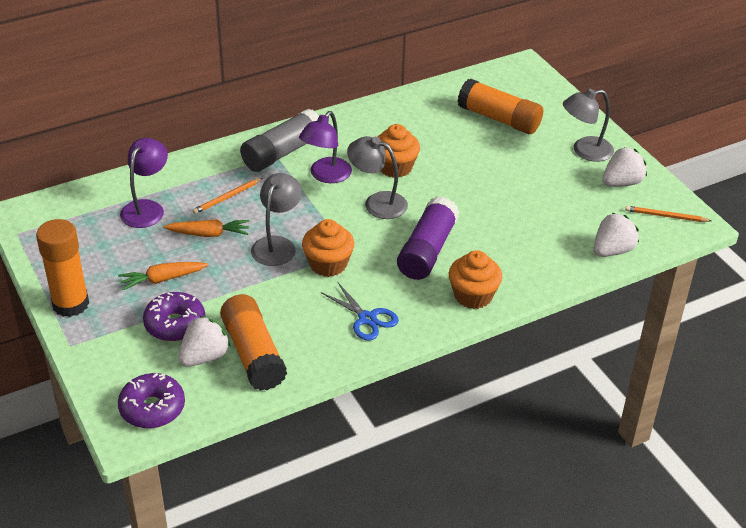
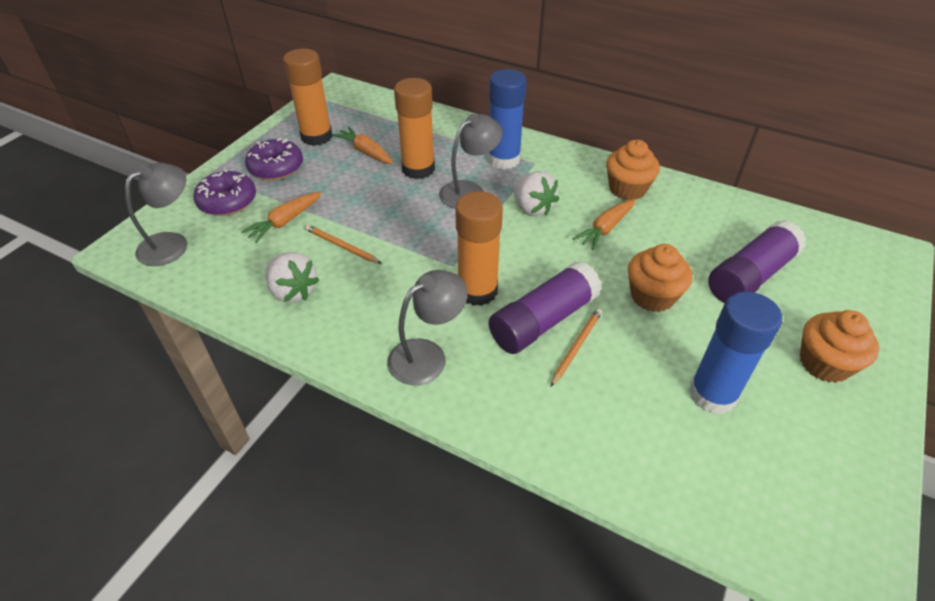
blue glue stick: 0 -> 2
blue scissors: 1 -> 0
grey glue stick: 1 -> 0
orange carrot: 2 -> 3
purple glue stick: 1 -> 2
purple lamp: 2 -> 0
white strawberry: 3 -> 2

